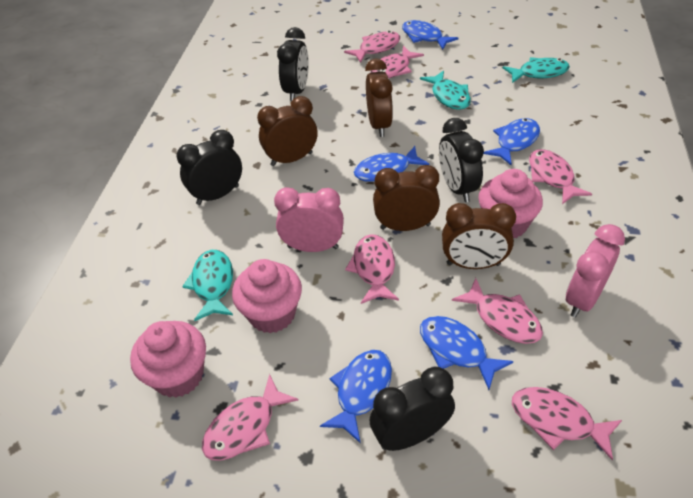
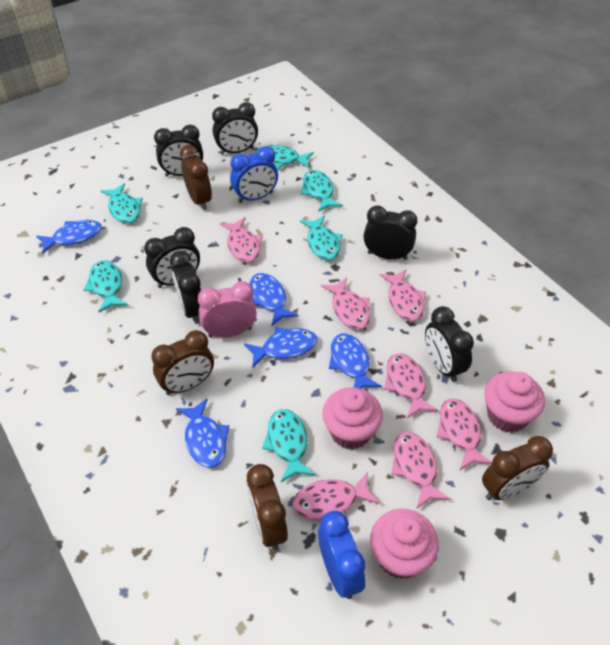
black clock: 4 -> 6
blue clock: 0 -> 2
pink clock: 2 -> 1
turquoise fish: 3 -> 6

